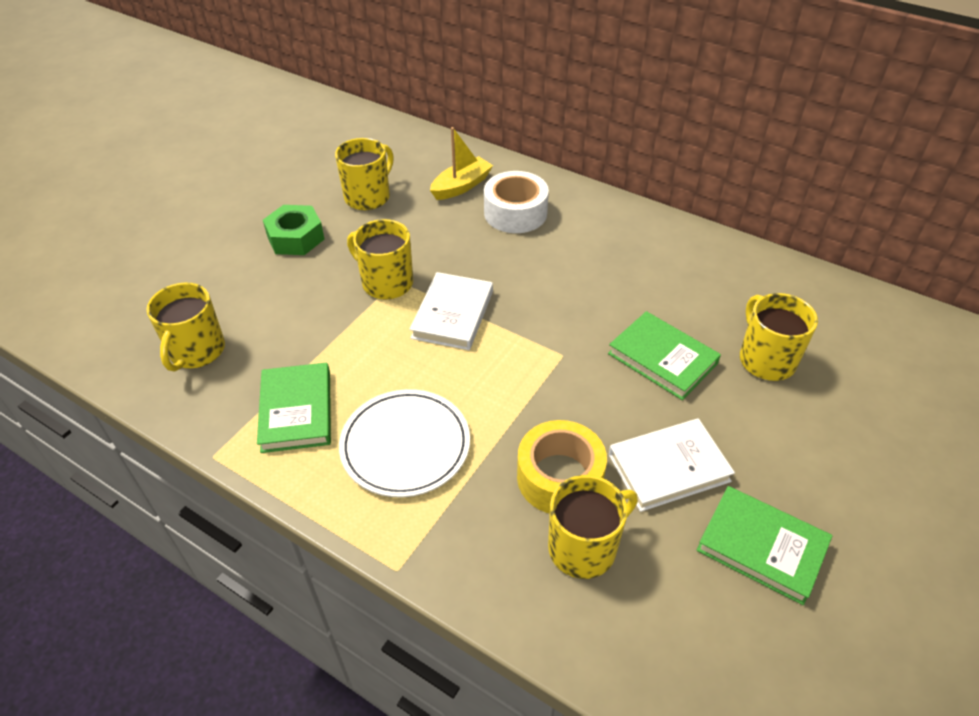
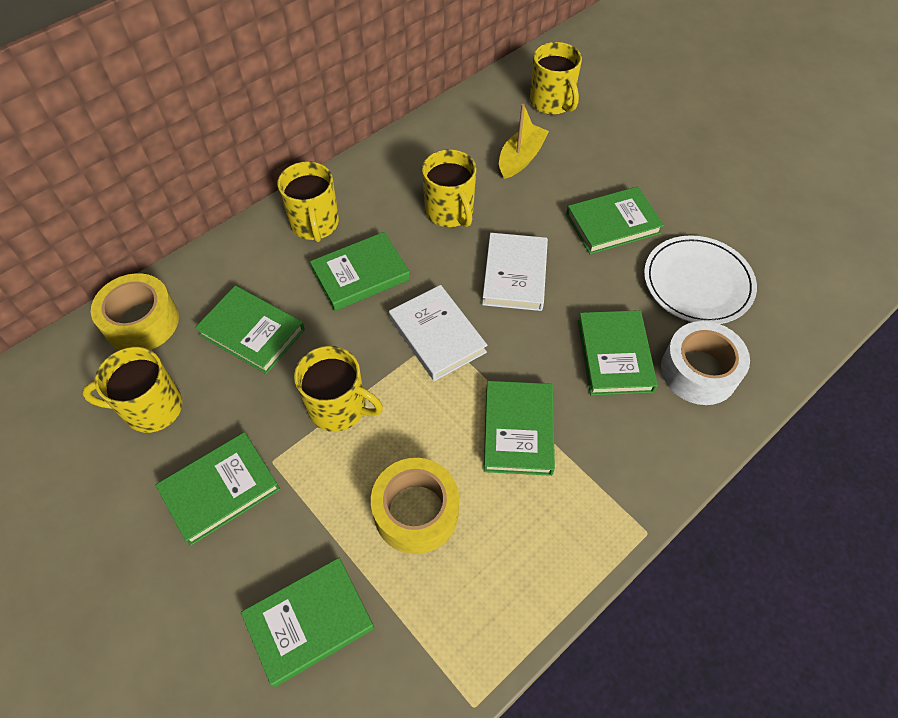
green book: 3 -> 7
green nut: 1 -> 0
yellow tape: 1 -> 2

